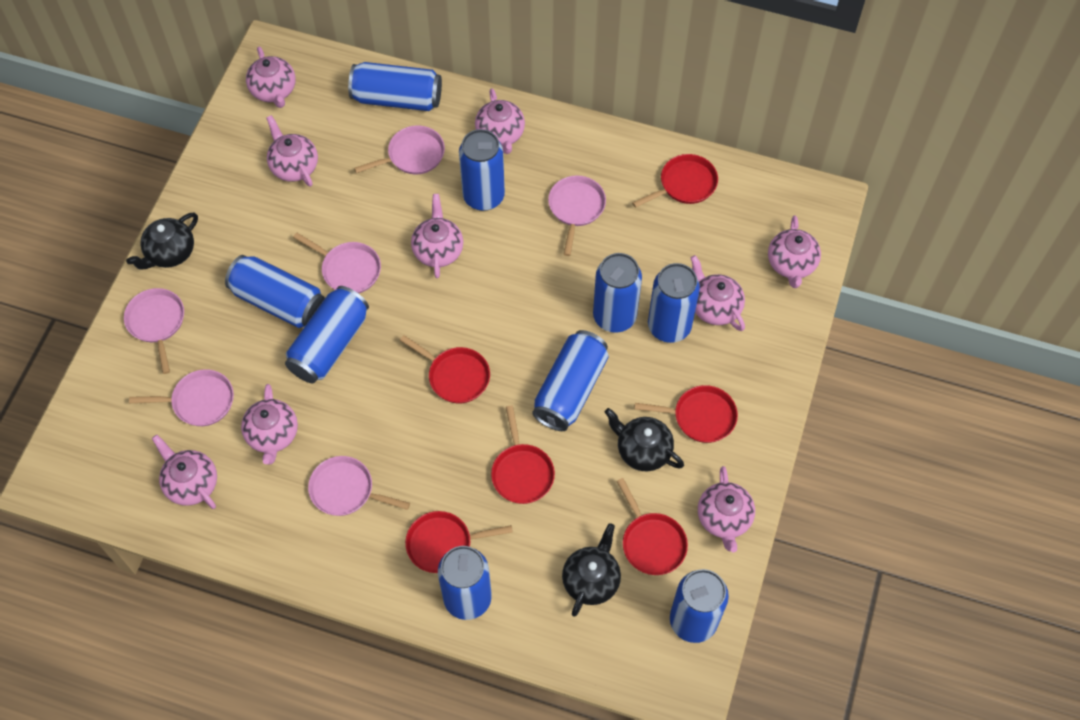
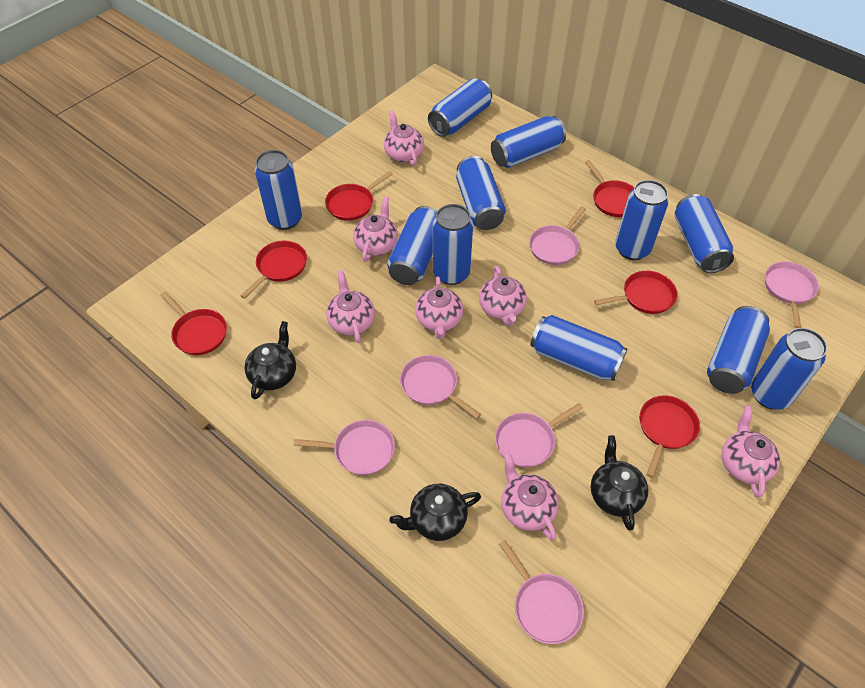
blue can: 9 -> 11
pink teapot: 9 -> 7

